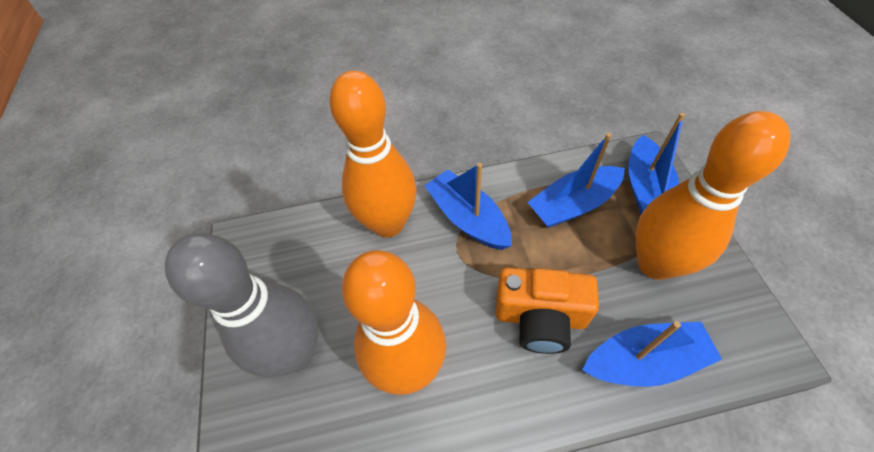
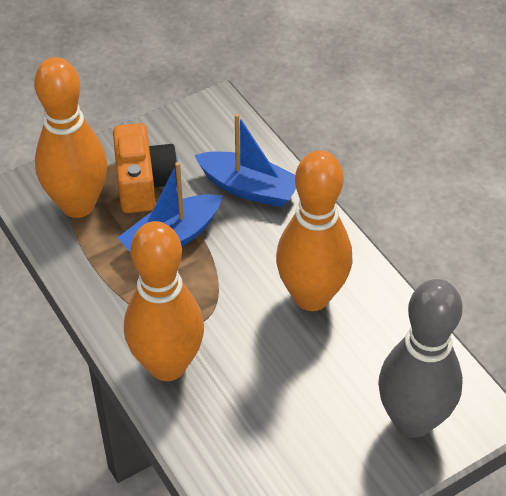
blue boat: 4 -> 2

